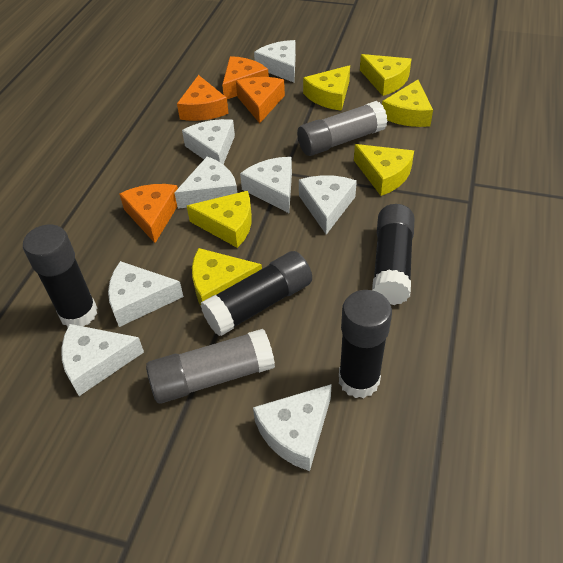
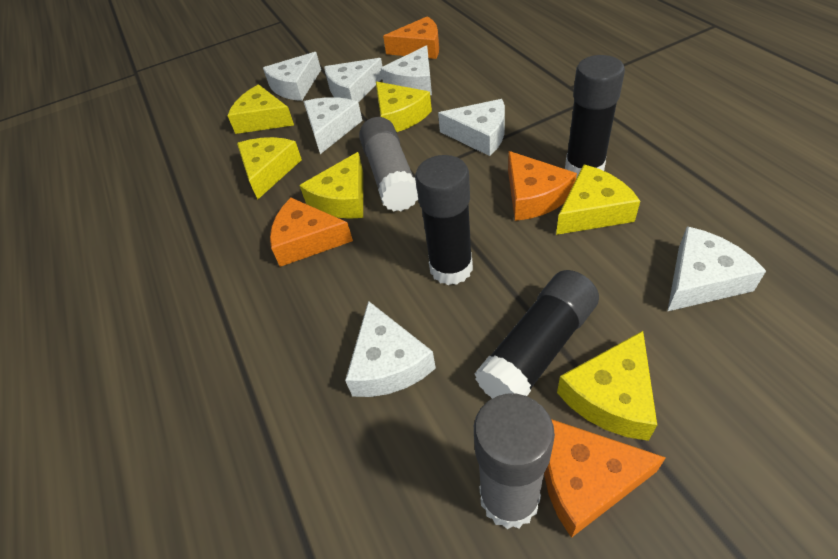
black glue stick: 4 -> 3
white cheese: 8 -> 7

